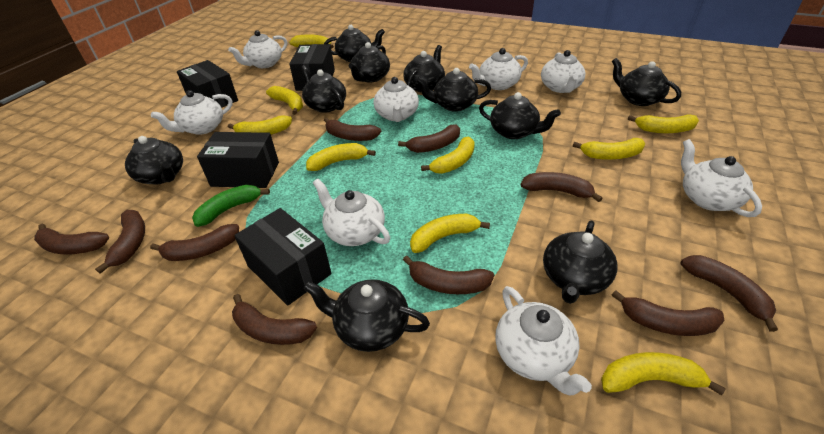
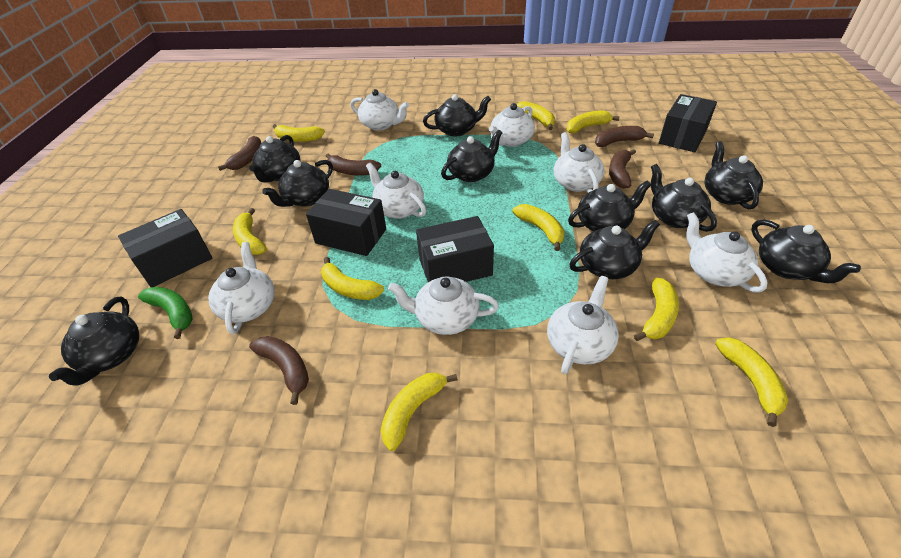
brown banana: 10 -> 5

